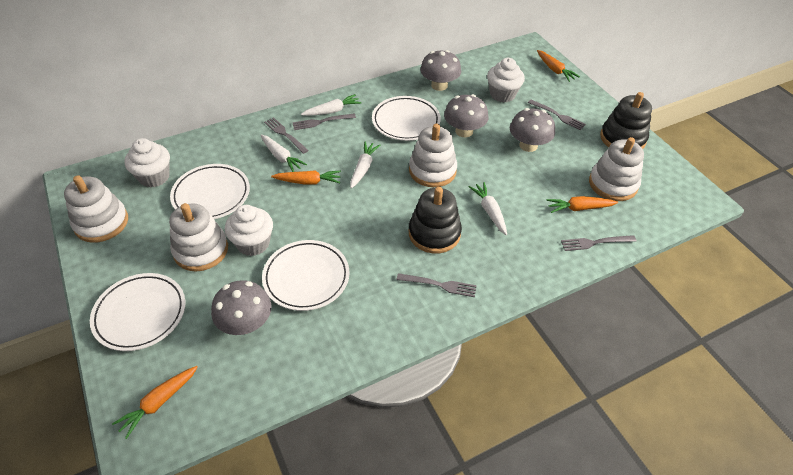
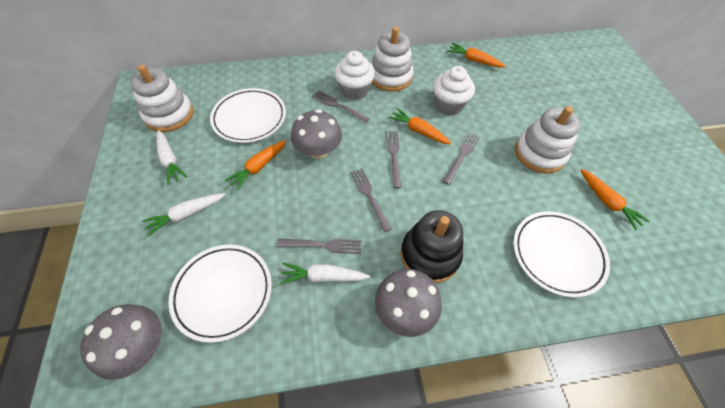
black stacking toy: 2 -> 1
grey mushroom: 4 -> 3
white carrot: 4 -> 3
white cupcake: 3 -> 2
white plate: 4 -> 3
white stacking toy: 4 -> 3

